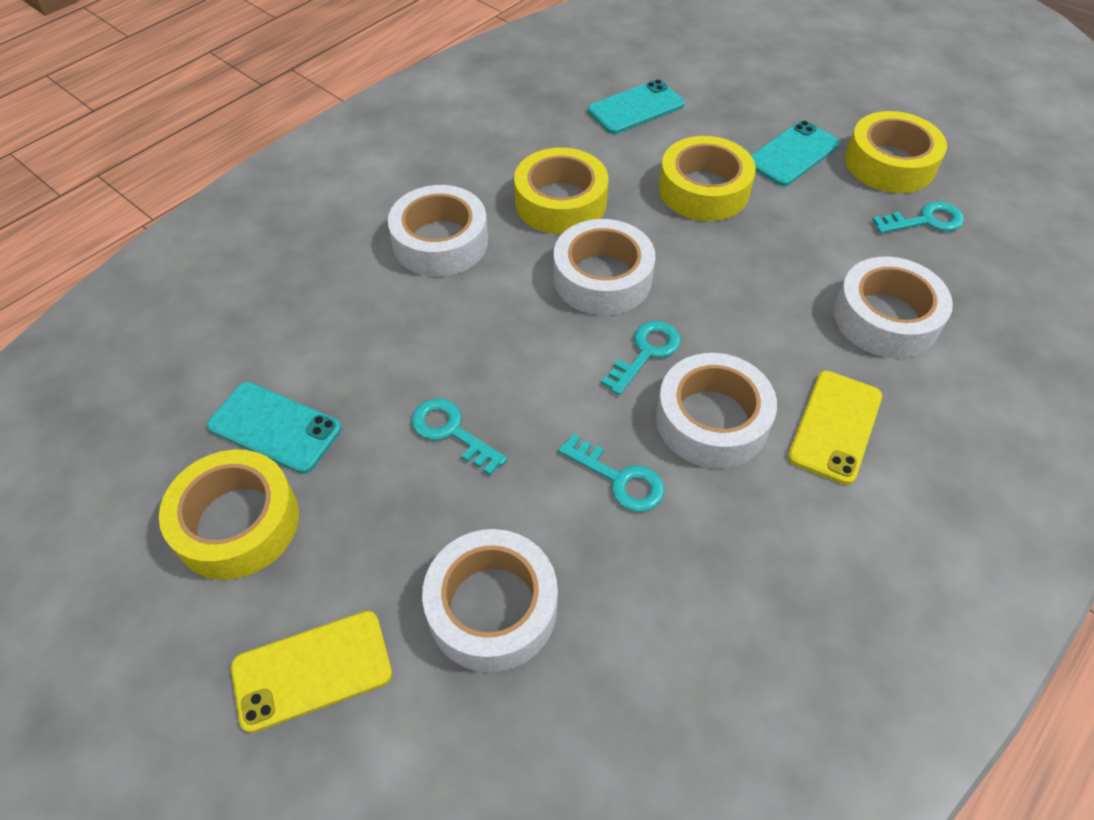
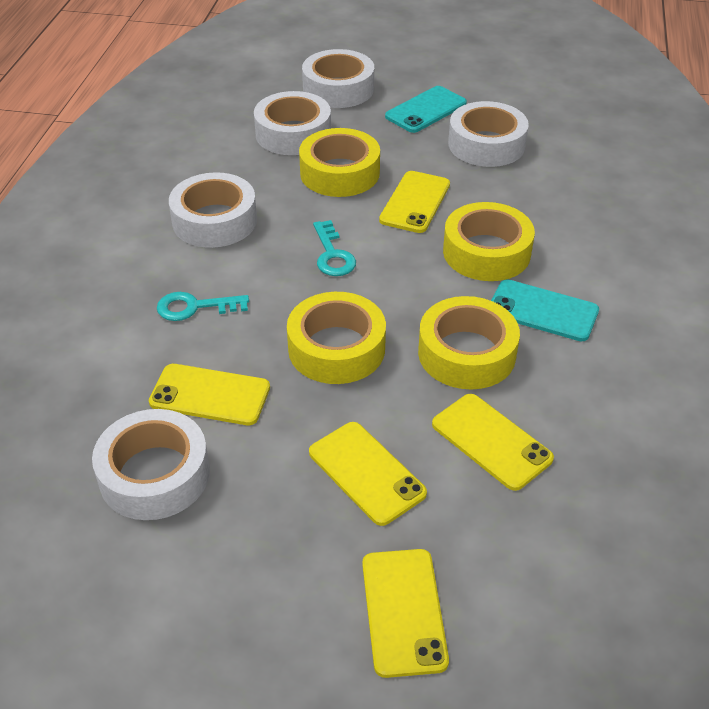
turquoise key: 4 -> 2
turquoise phone: 3 -> 2
yellow phone: 2 -> 5

